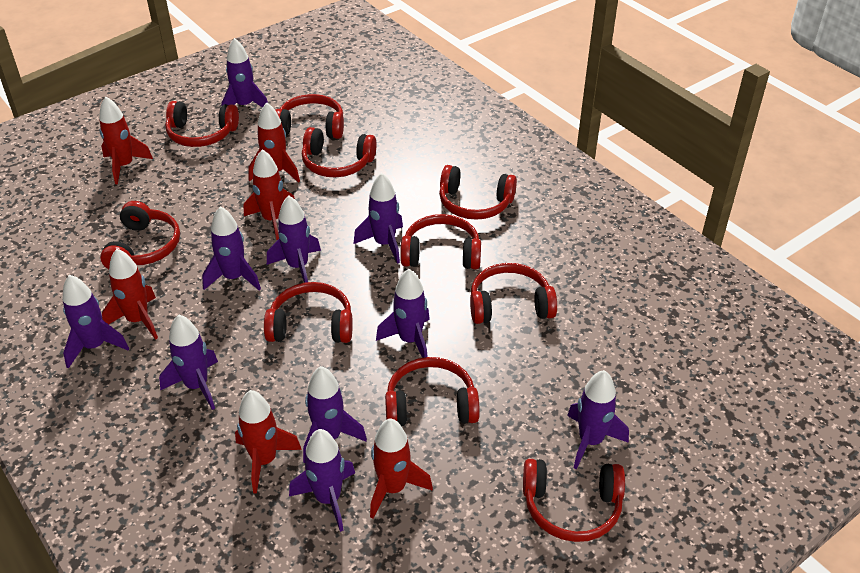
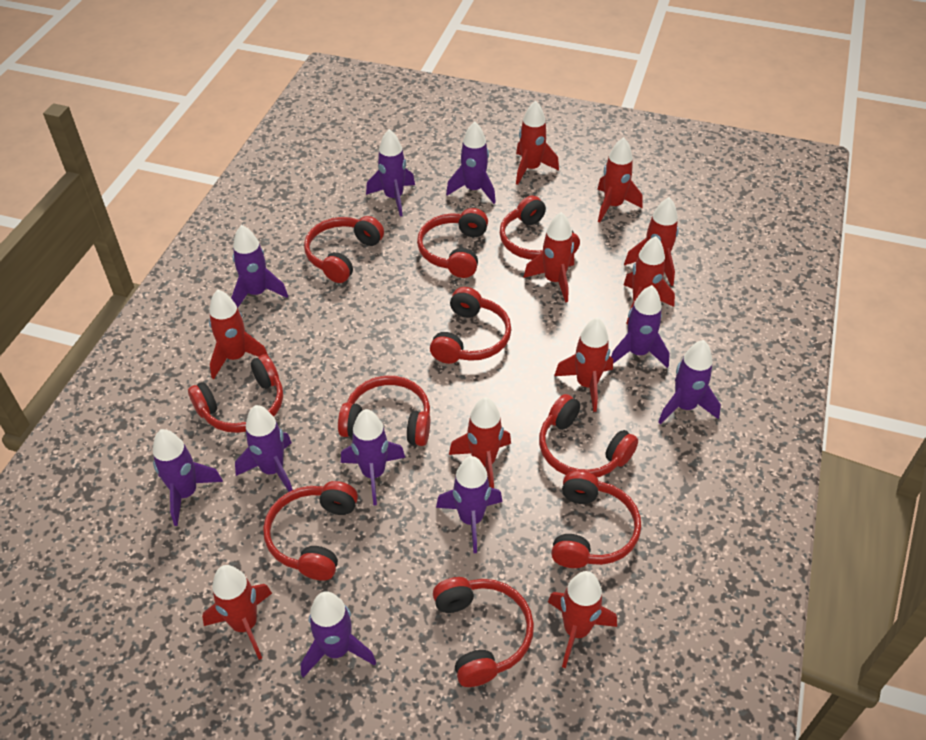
red rocket: 6 -> 10

